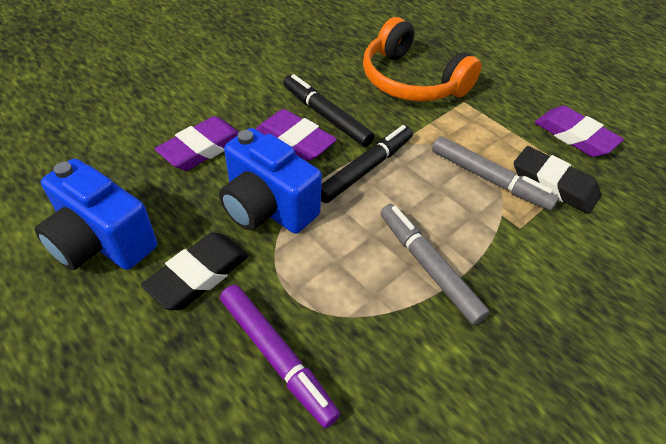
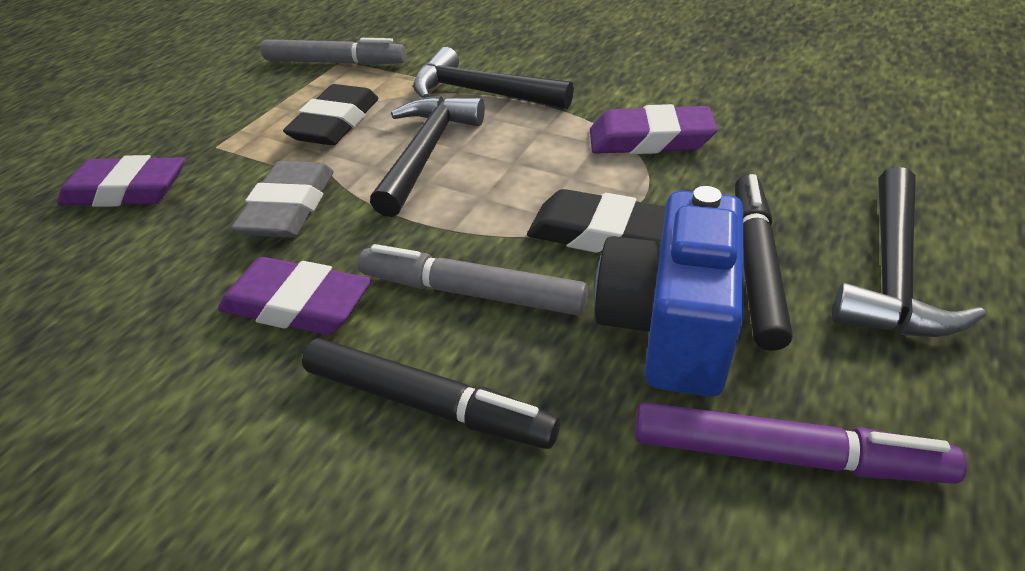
black hammer: 0 -> 3
blue camera: 2 -> 1
grey eraser: 0 -> 1
orange headphones: 1 -> 0

